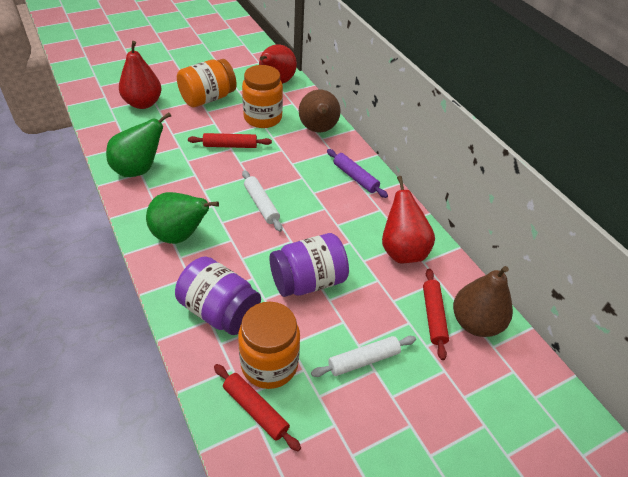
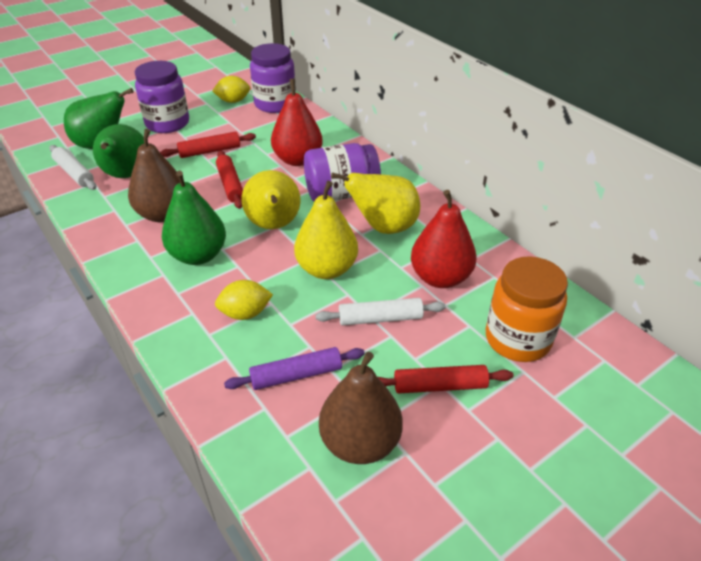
green pear: 2 -> 3
orange jar: 3 -> 1
purple jar: 2 -> 3
red pear: 3 -> 2
yellow lemon: 0 -> 2
yellow pear: 0 -> 3

